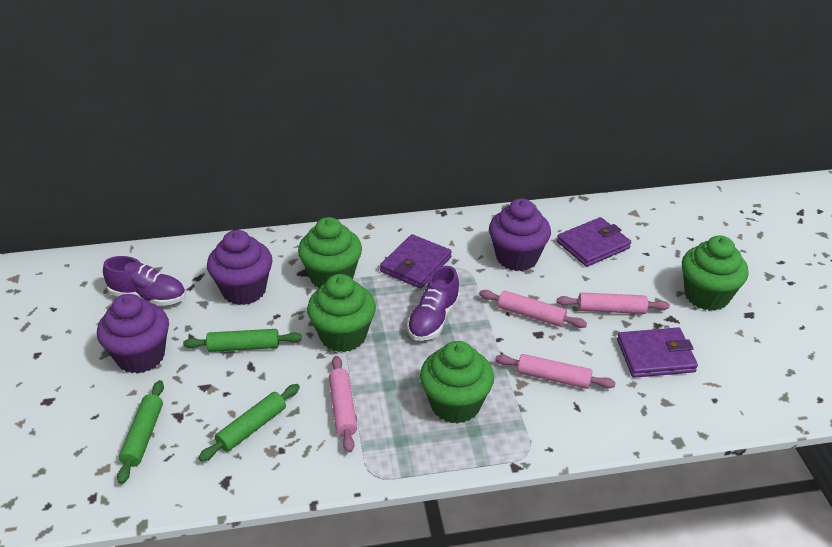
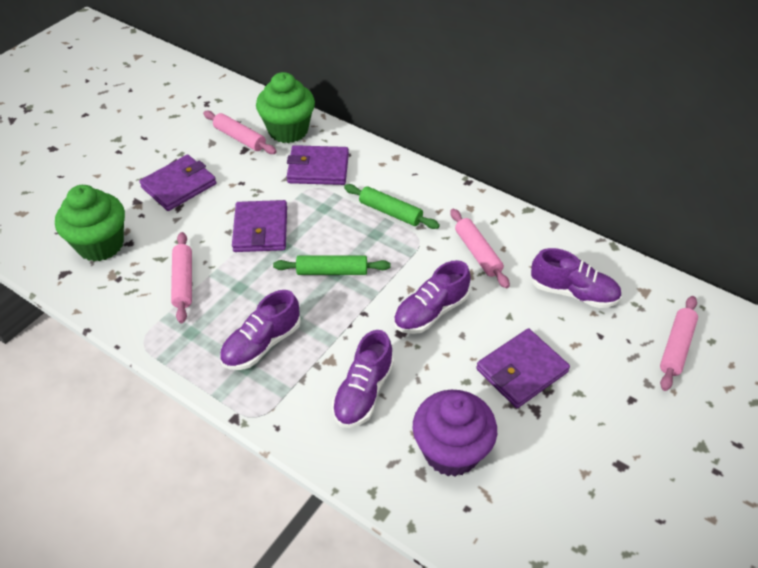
green cupcake: 4 -> 2
green rolling pin: 3 -> 2
purple cupcake: 3 -> 1
purple shoe: 2 -> 4
purple wallet: 3 -> 4

